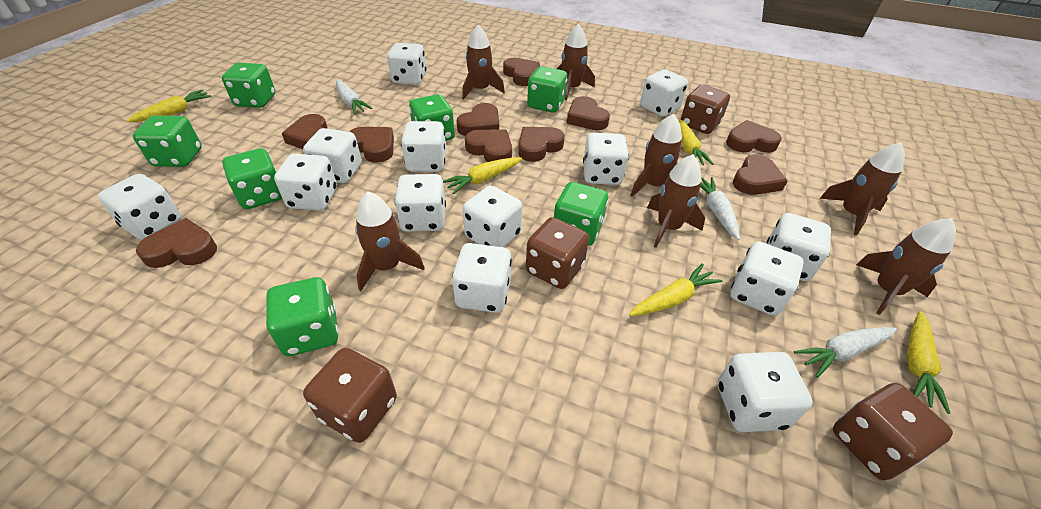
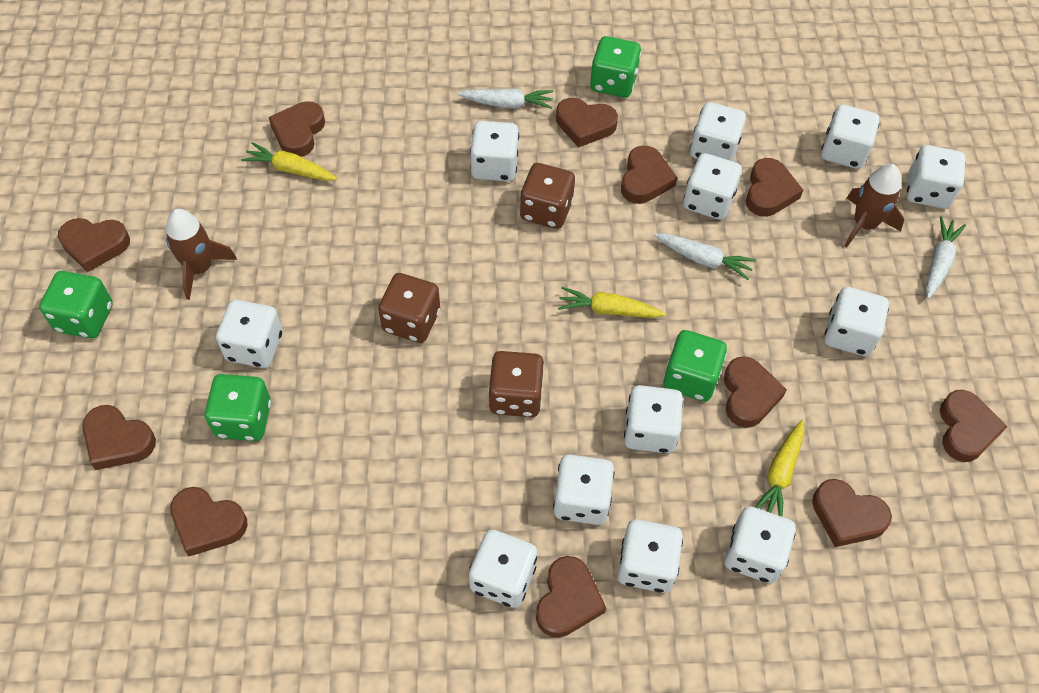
brown dice: 4 -> 3
brown heart: 10 -> 11
brown rocket: 7 -> 2
green dice: 7 -> 4
white dice: 13 -> 12
yellow carrot: 5 -> 3

